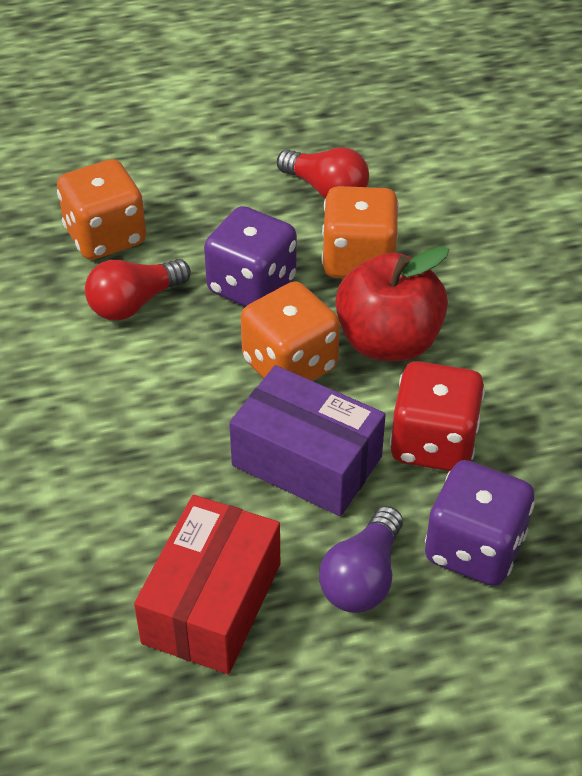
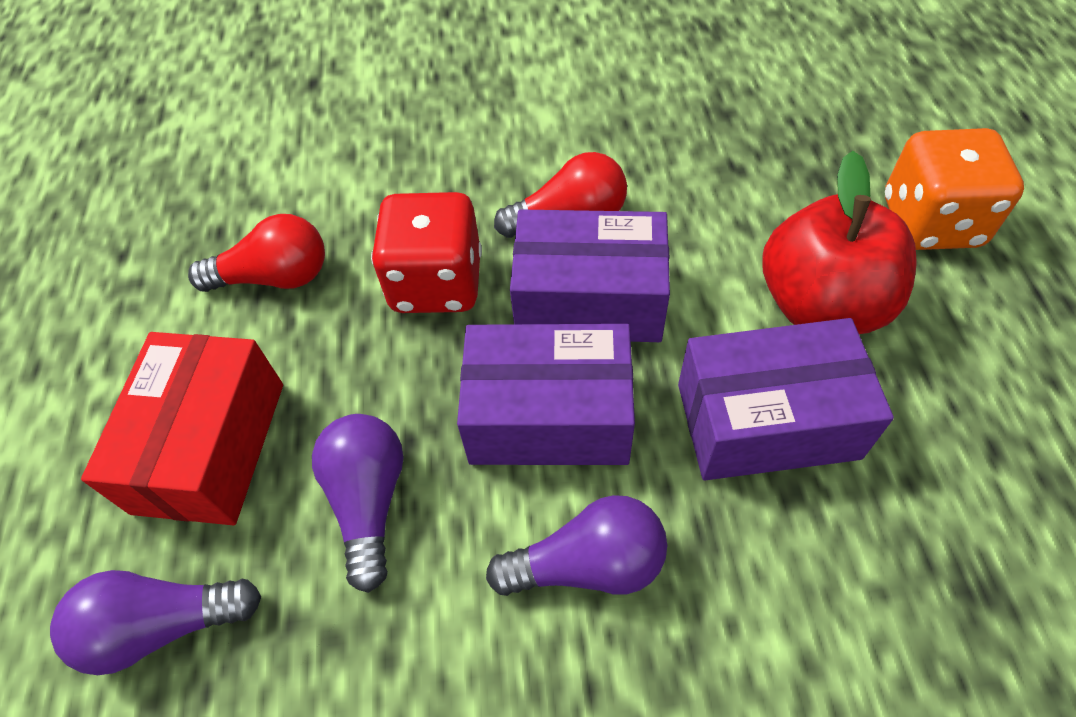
orange dice: 3 -> 1
purple box: 1 -> 3
purple dice: 2 -> 0
purple light bulb: 1 -> 3

